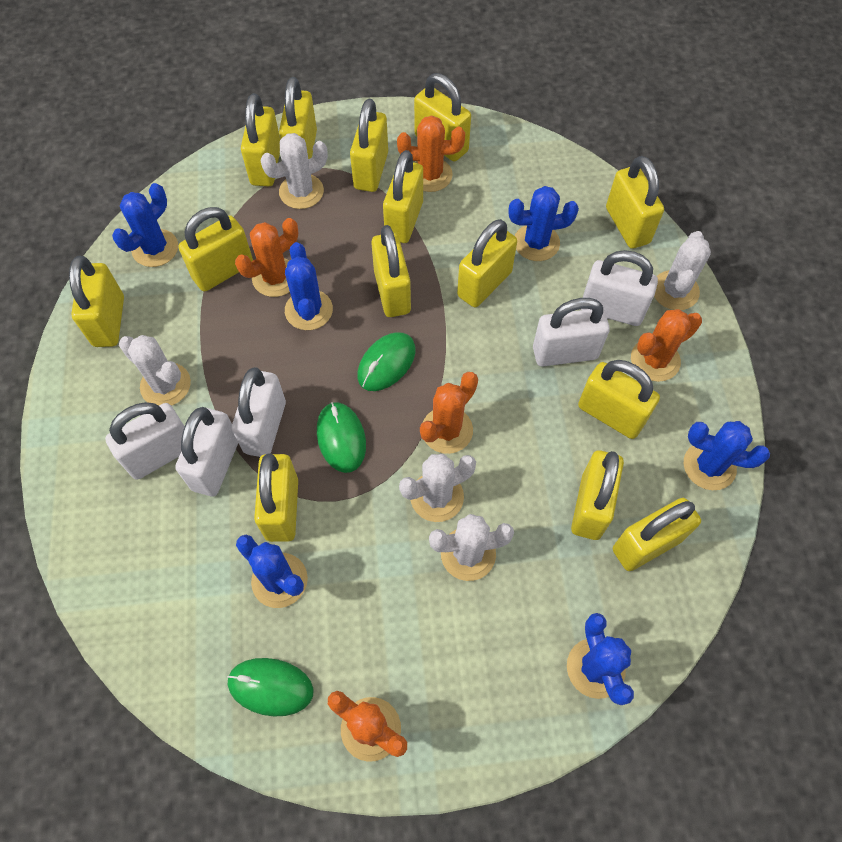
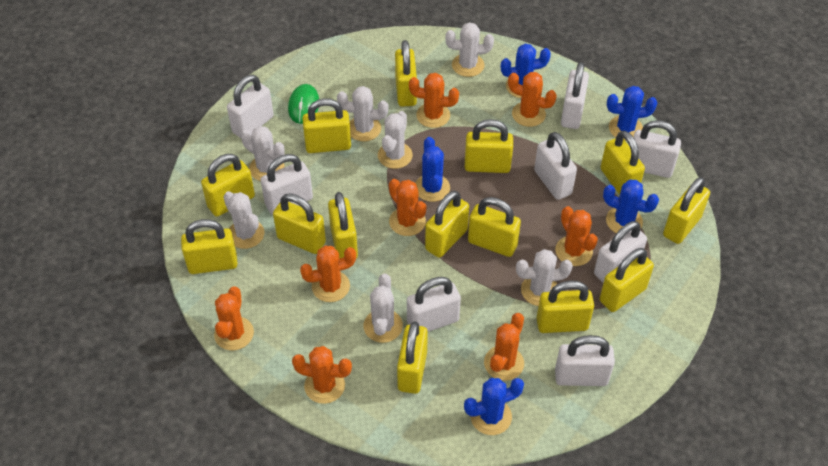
blue cactus: 6 -> 5
green mouse: 3 -> 1
orange cactus: 5 -> 8
white cactus: 5 -> 7
white padlock: 5 -> 8

